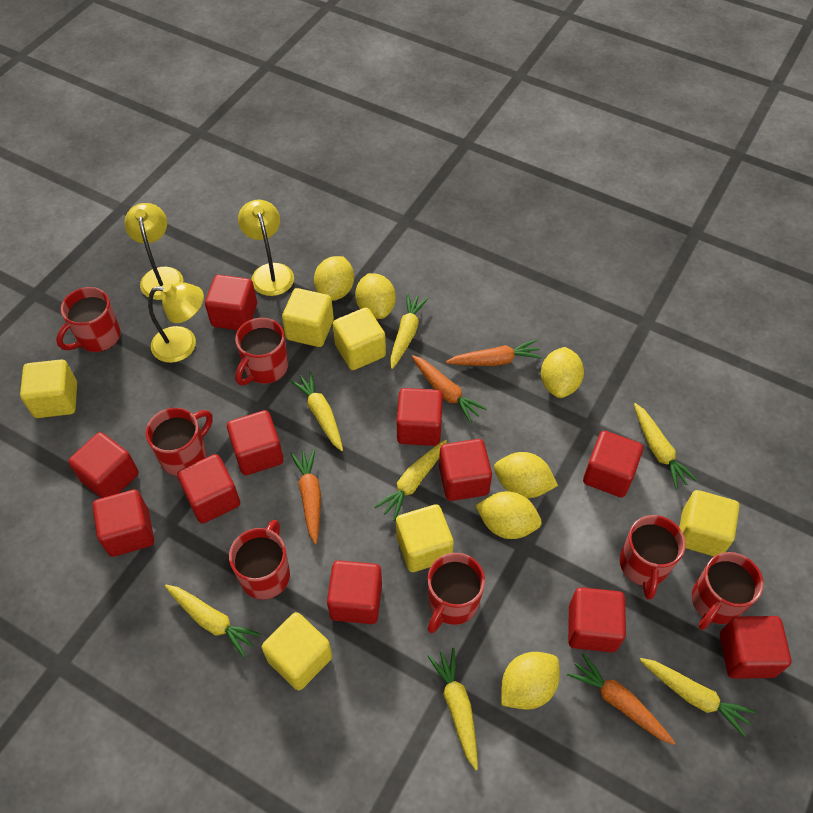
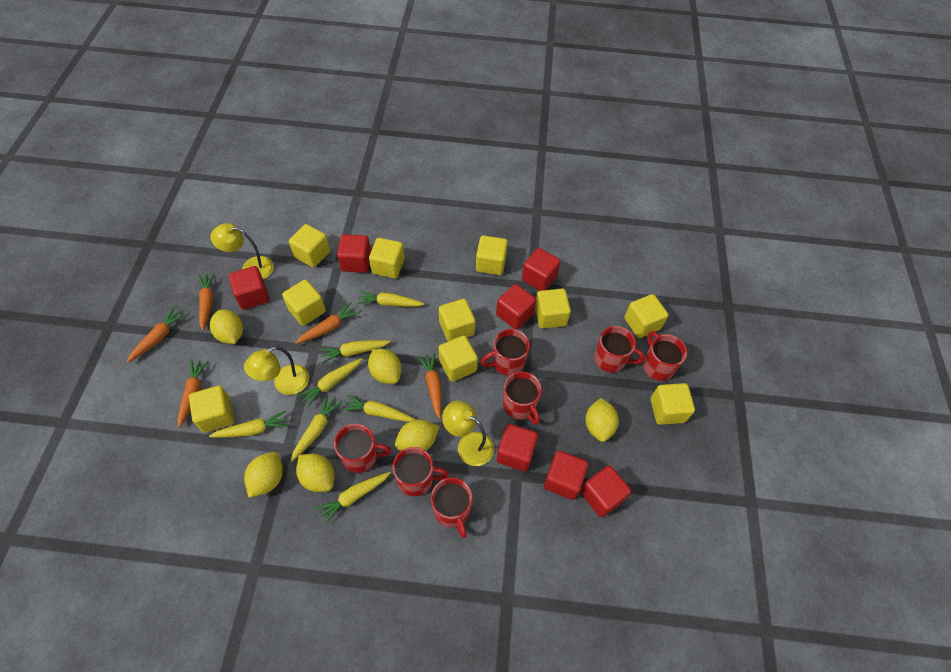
orange carrot: 4 -> 5
red cube: 11 -> 7
yellow cube: 6 -> 10

